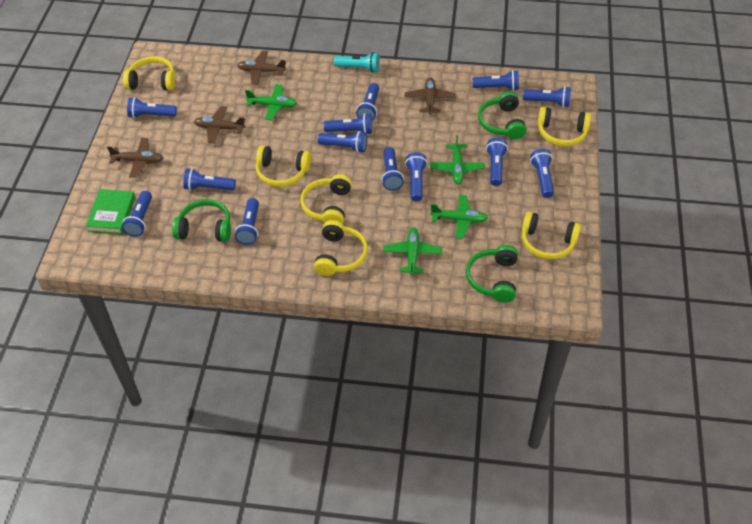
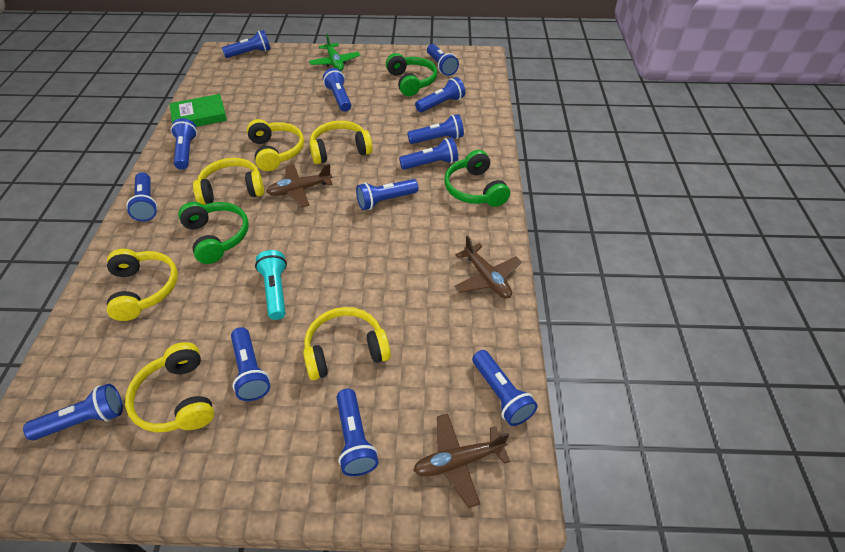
brown plane: 4 -> 3
green plane: 4 -> 1

